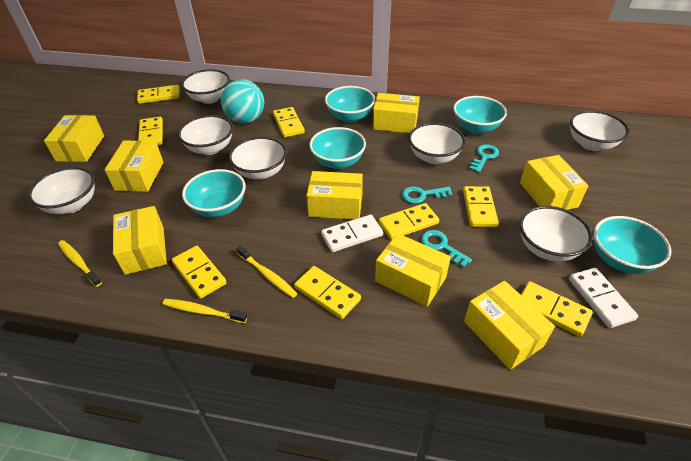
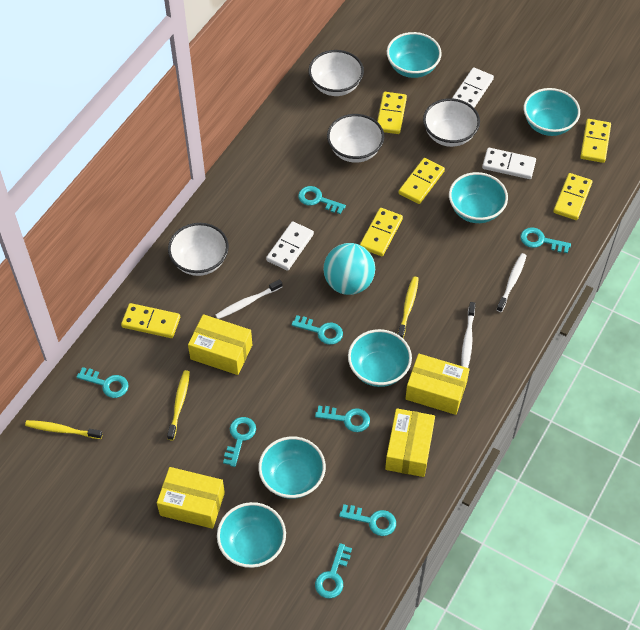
turquoise bowl: 5 -> 6
turquoise key: 3 -> 8
white bowl: 7 -> 4
white domino: 2 -> 3
white toothbrush: 0 -> 3
yellow box: 8 -> 4
yellow domino: 8 -> 6

